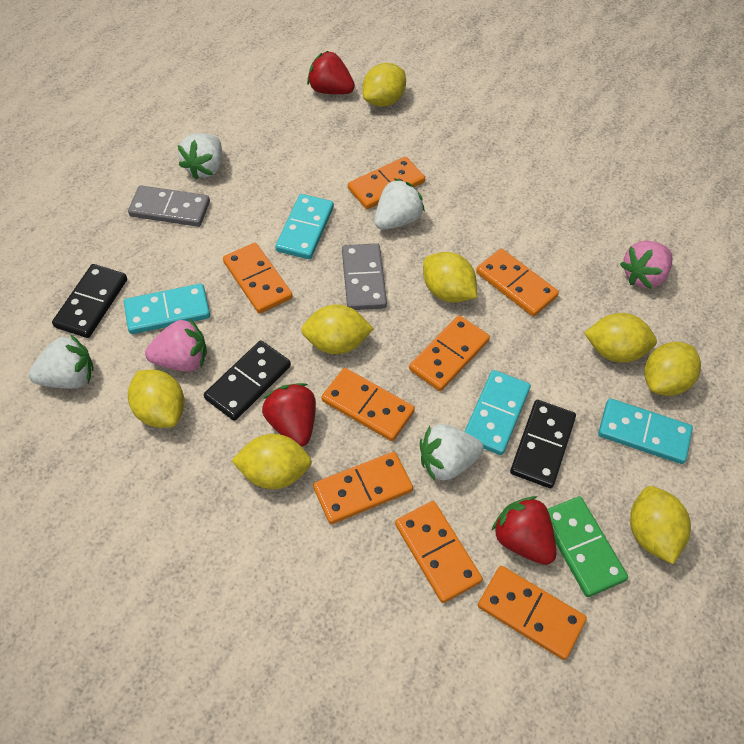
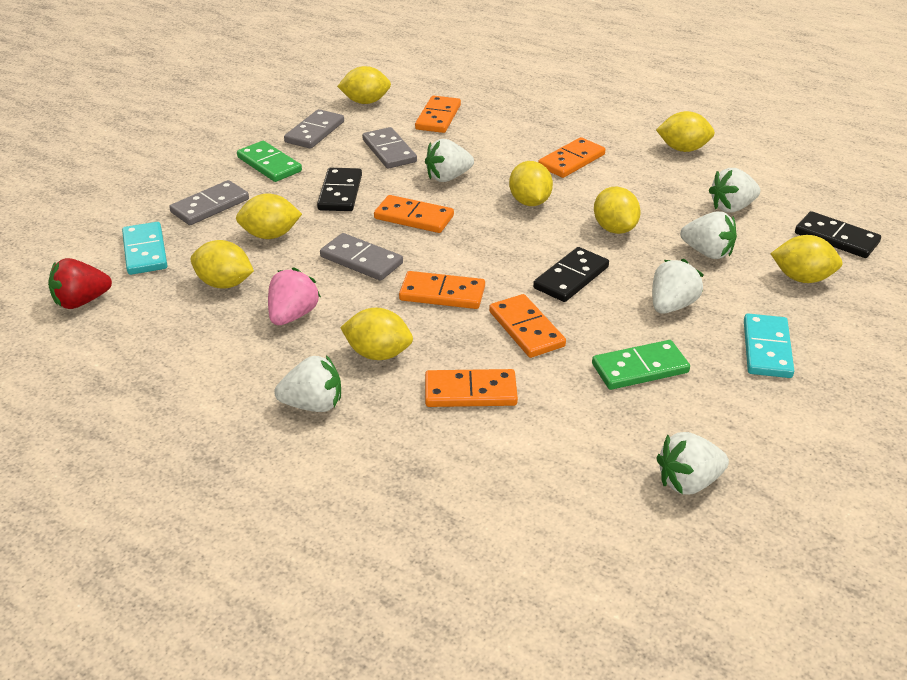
green domino: 1 -> 2
grey domino: 2 -> 4
orange domino: 8 -> 6
pink strawberry: 2 -> 1
red strawberry: 3 -> 1
turquoise domino: 4 -> 2
white strawberry: 4 -> 6

